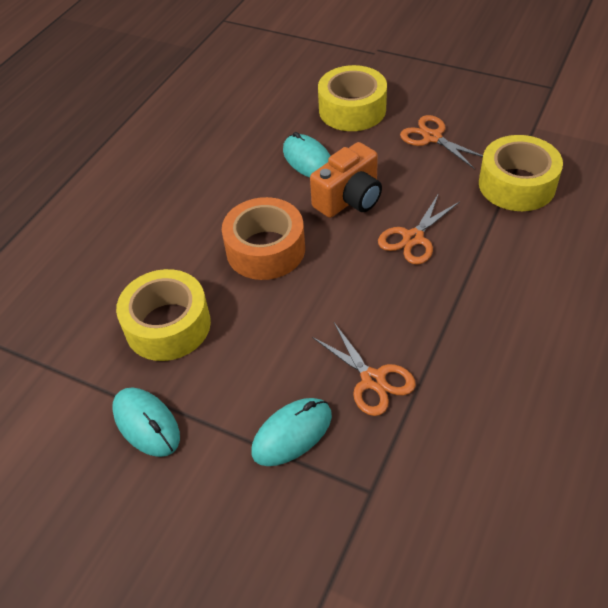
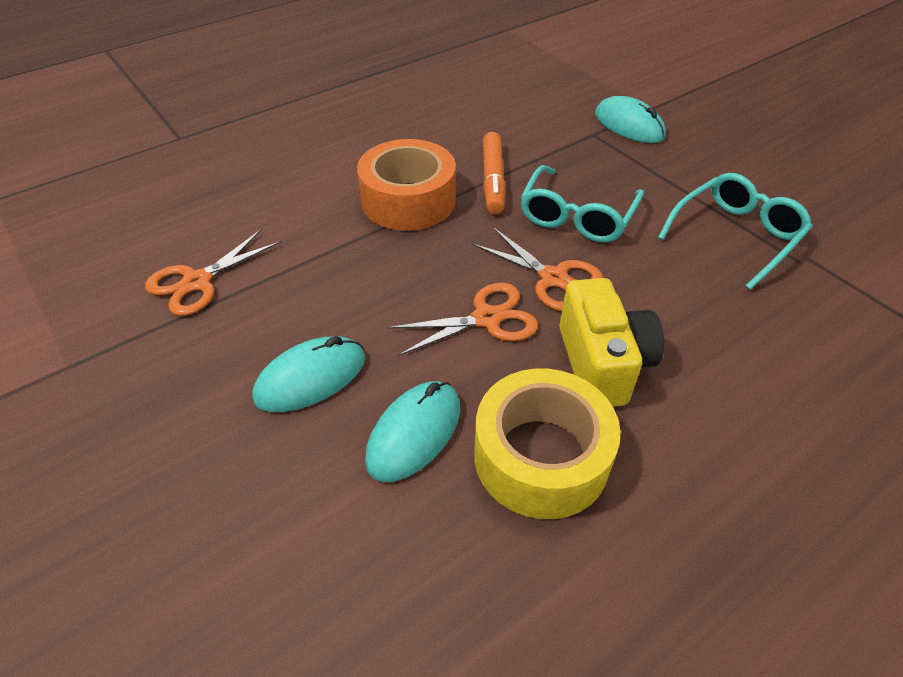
orange camera: 1 -> 0
orange marker: 0 -> 1
turquoise glasses: 0 -> 2
yellow camera: 0 -> 1
yellow tape: 3 -> 1

